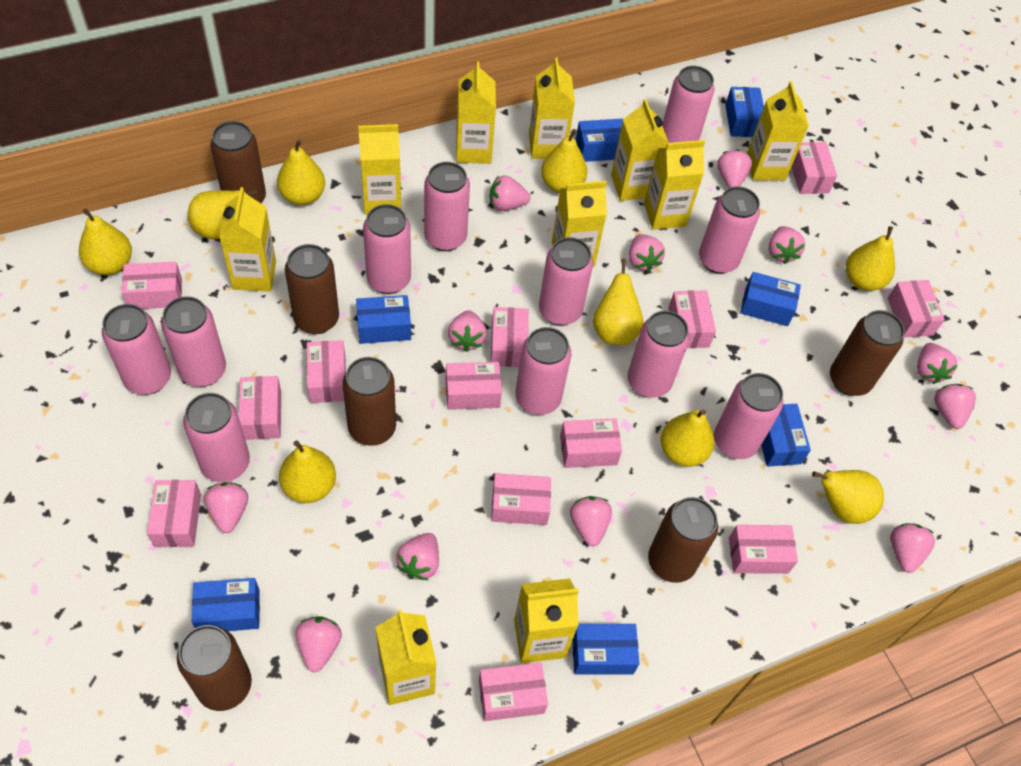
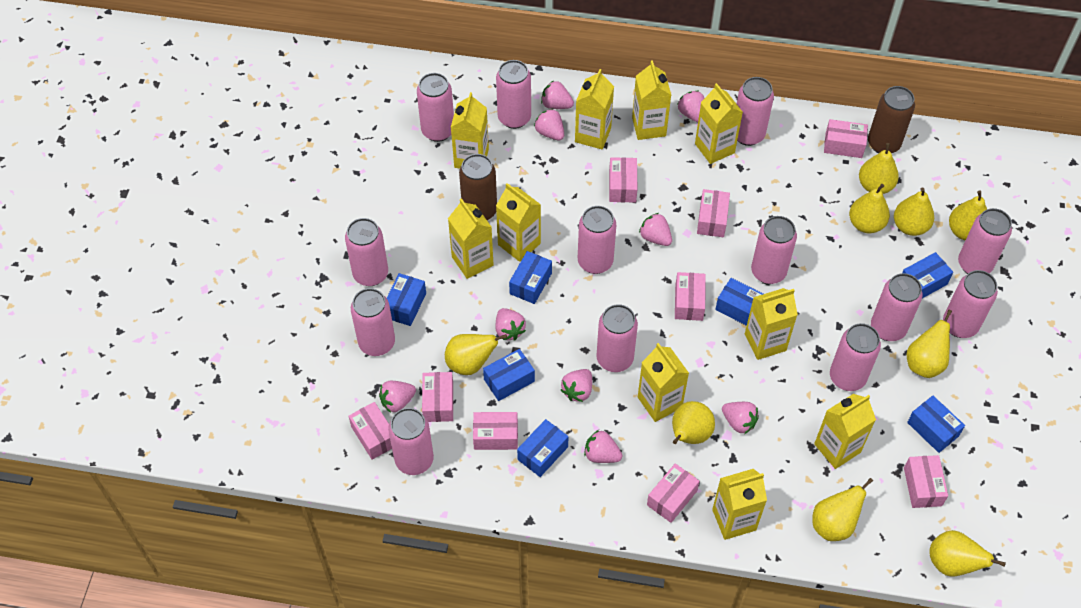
brown can: 6 -> 2
pink box: 13 -> 9
pink can: 11 -> 13
pink strawberry: 12 -> 9

